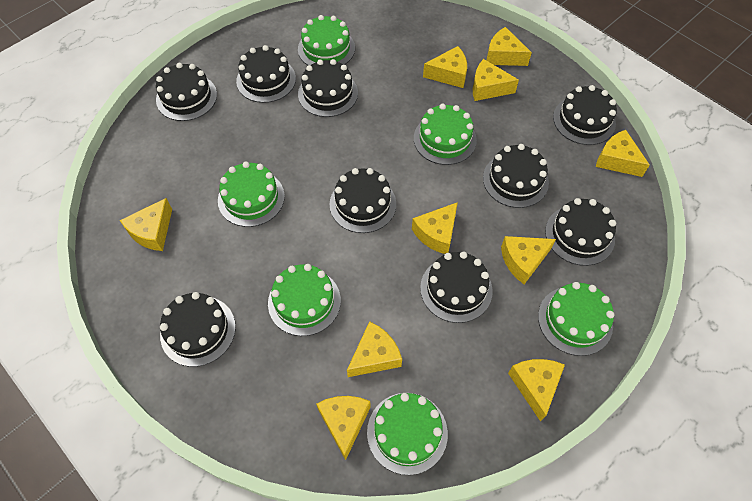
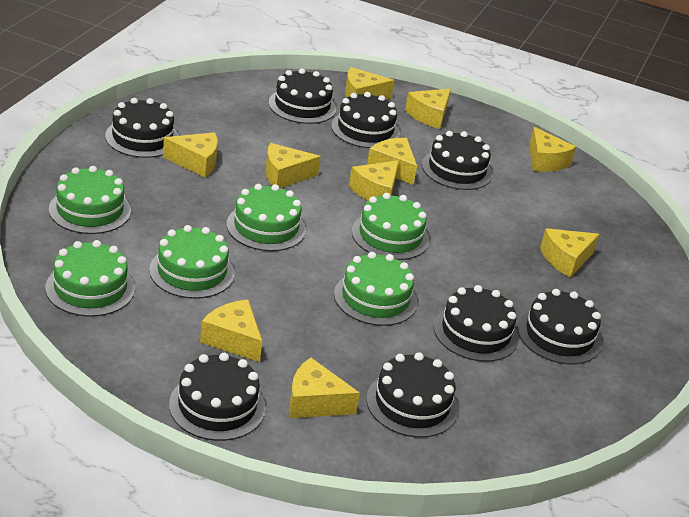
black cake: 9 -> 8

